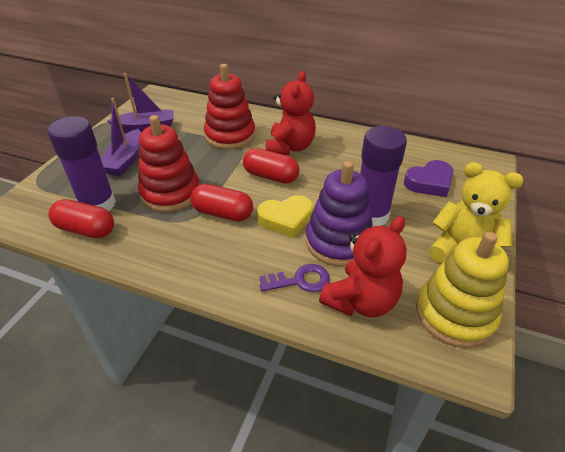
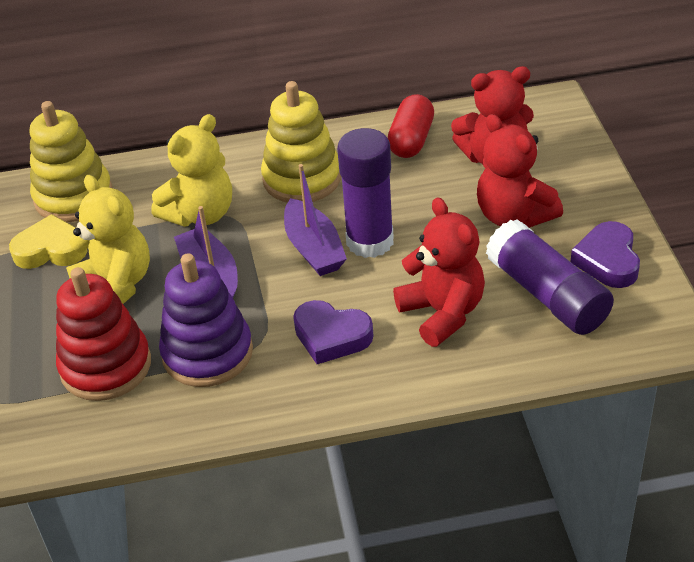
purple heart: 1 -> 2
purple key: 1 -> 0
red capsule: 3 -> 1
red stacking toy: 2 -> 1
red teddy bear: 2 -> 3
yellow stacking toy: 1 -> 2
yellow teddy bear: 1 -> 2

